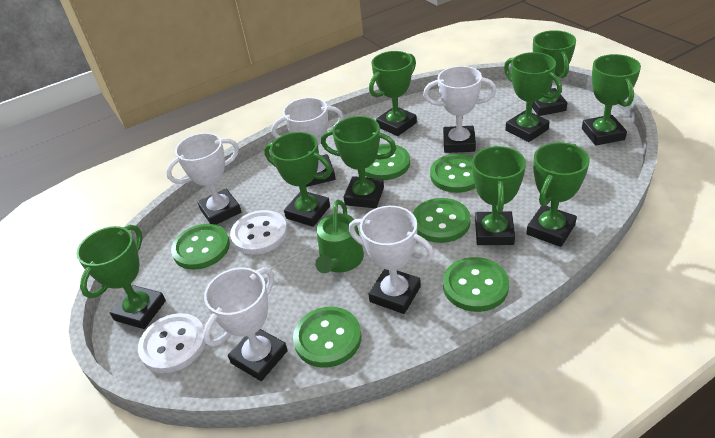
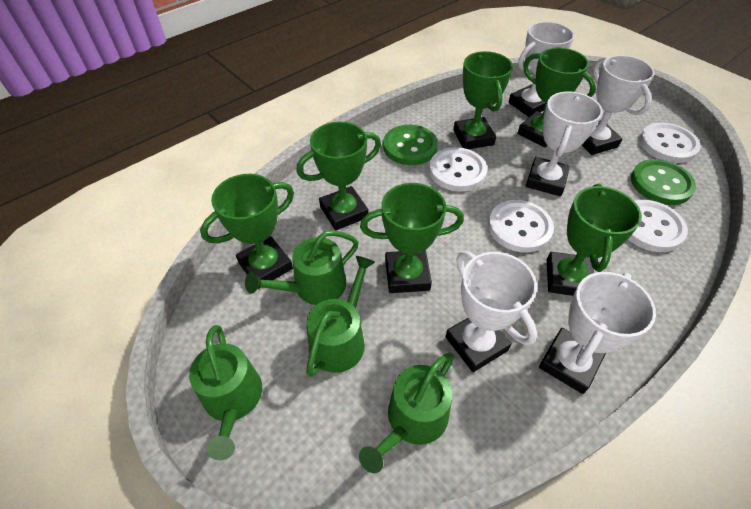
green button: 6 -> 2
green trophy: 9 -> 6
green watering can: 1 -> 4
white button: 2 -> 4

